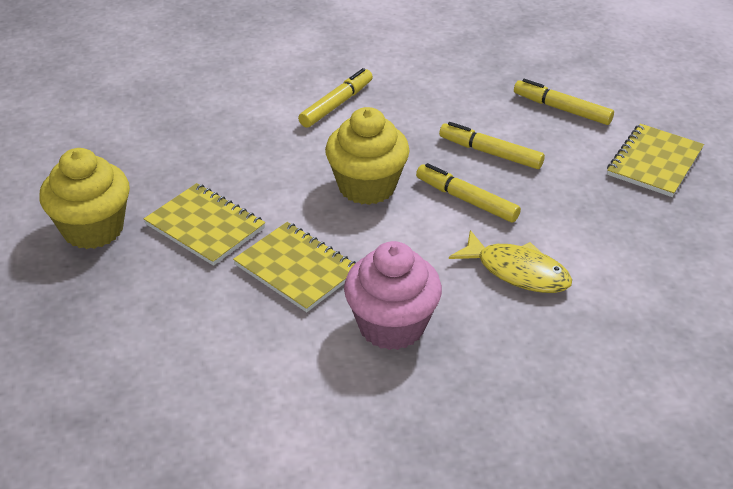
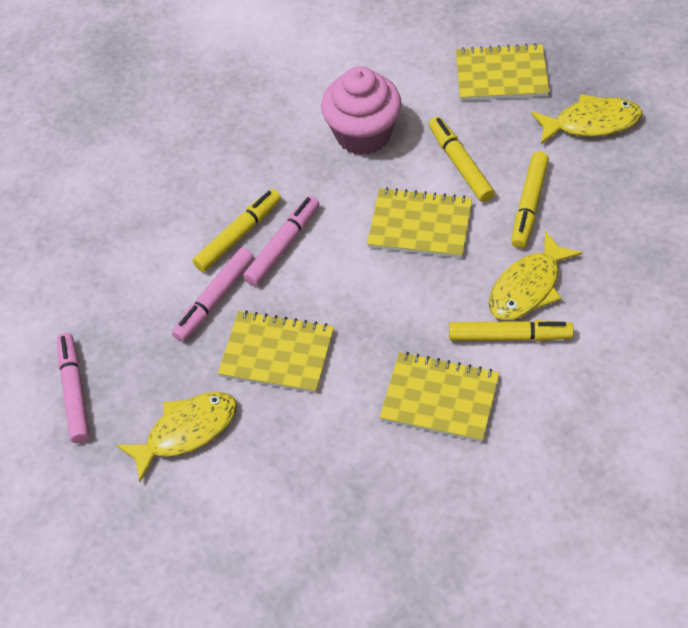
pink marker: 0 -> 3
yellow cupcake: 2 -> 0
yellow fish: 1 -> 3
yellow notebook: 3 -> 4

